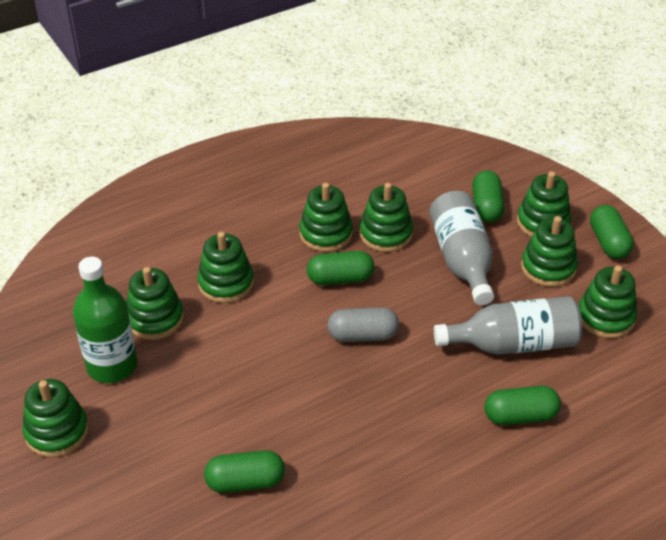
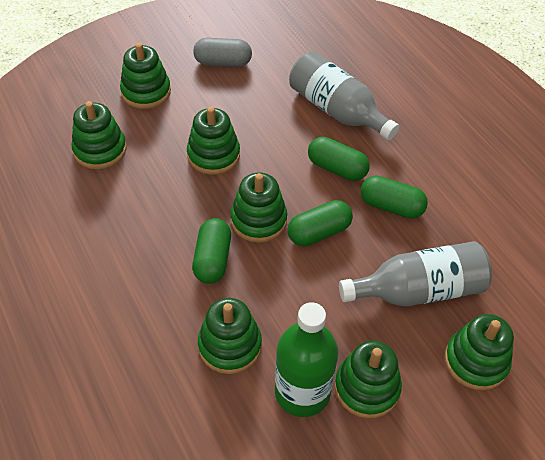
green capsule: 5 -> 4
green stacking toy: 8 -> 7

